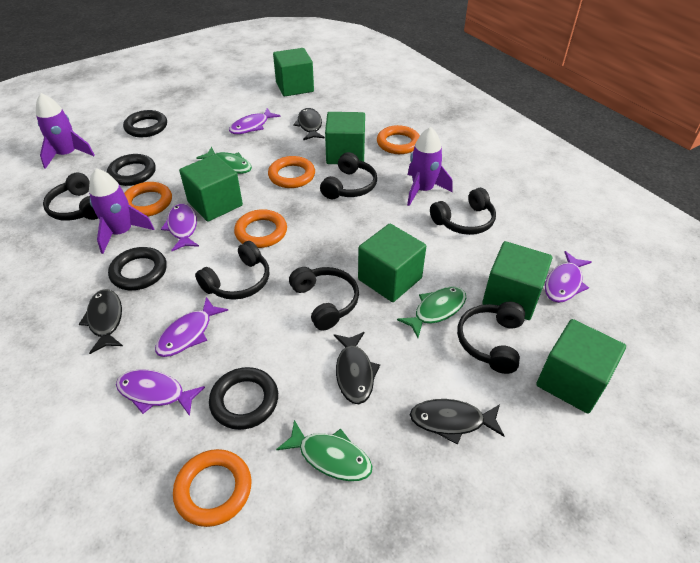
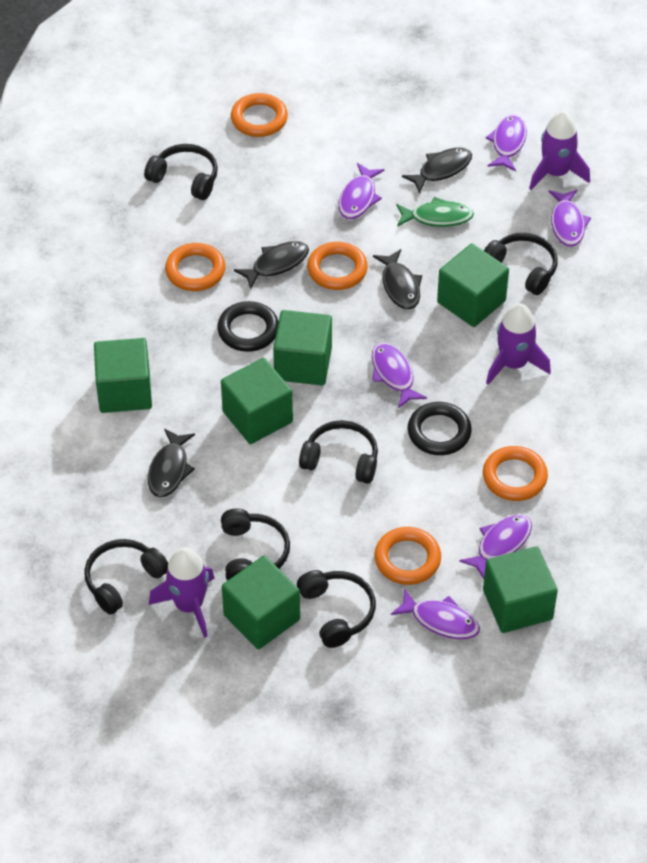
black ring: 4 -> 2
green fish: 3 -> 1
purple fish: 5 -> 6

